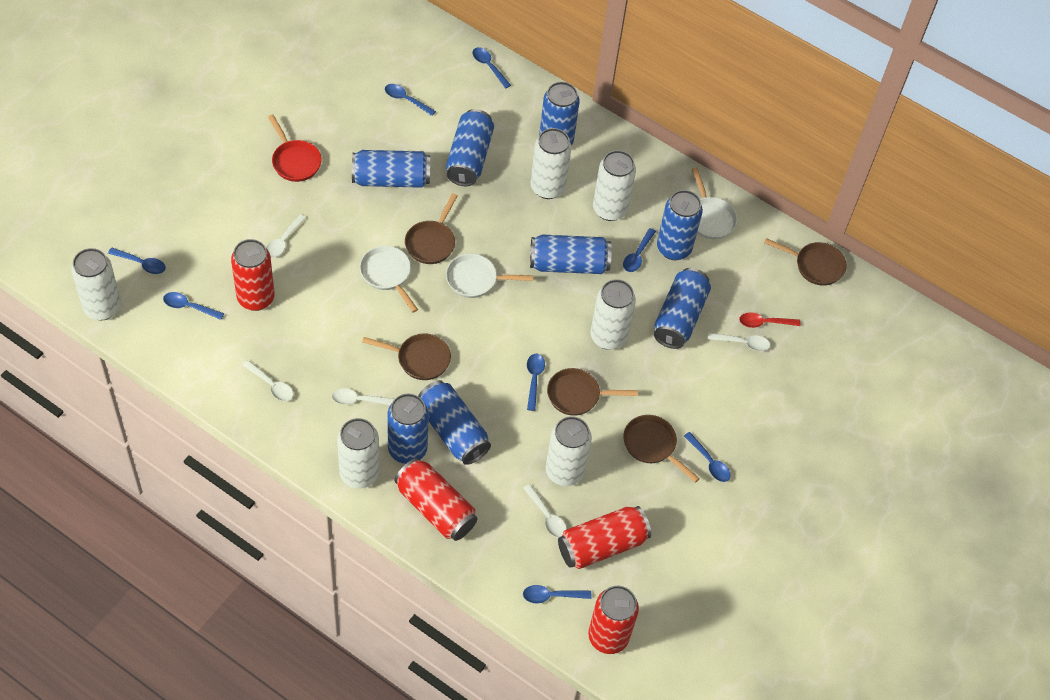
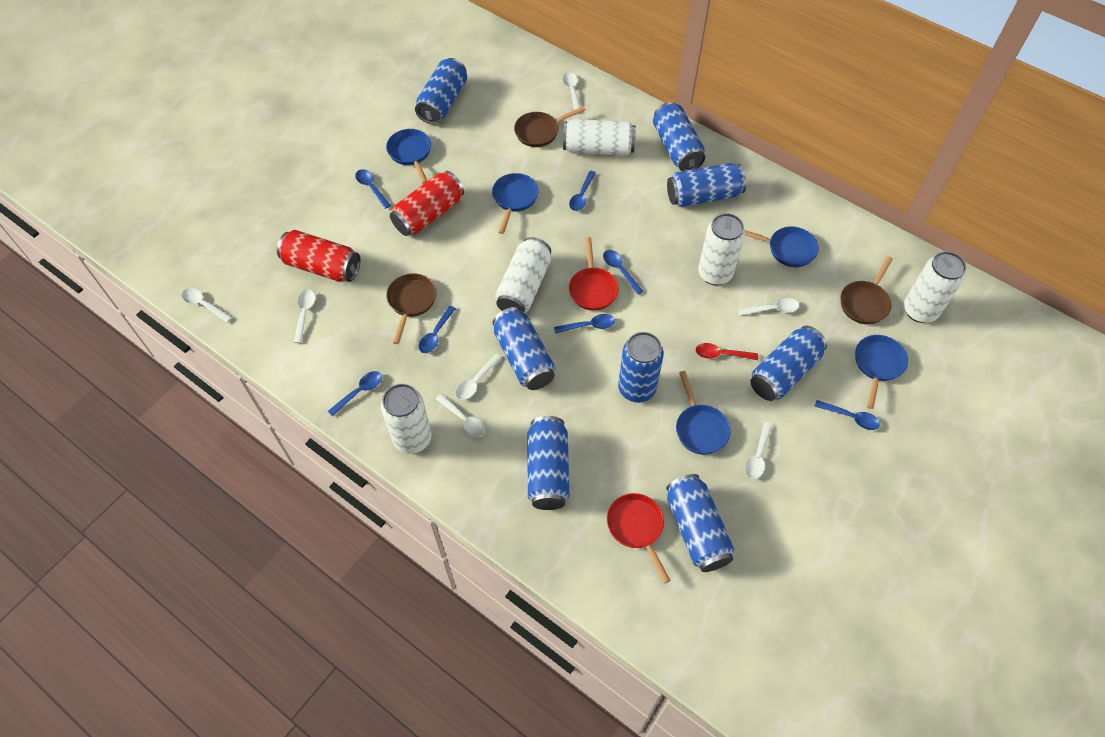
blue pan: 0 -> 5
blue spoon: 8 -> 7
brown pan: 5 -> 3
red can: 4 -> 2
red pan: 1 -> 2
white can: 6 -> 5
white pan: 3 -> 0
white spoon: 5 -> 7

